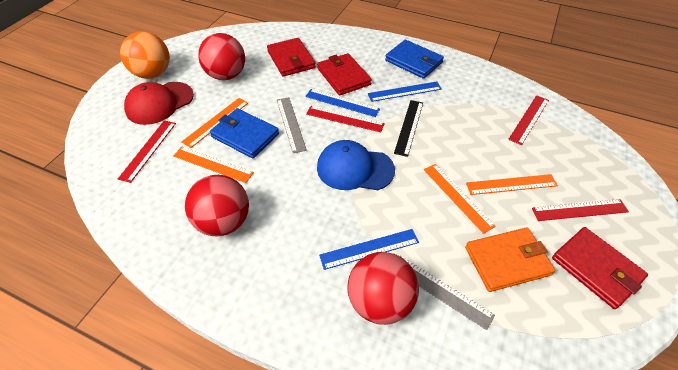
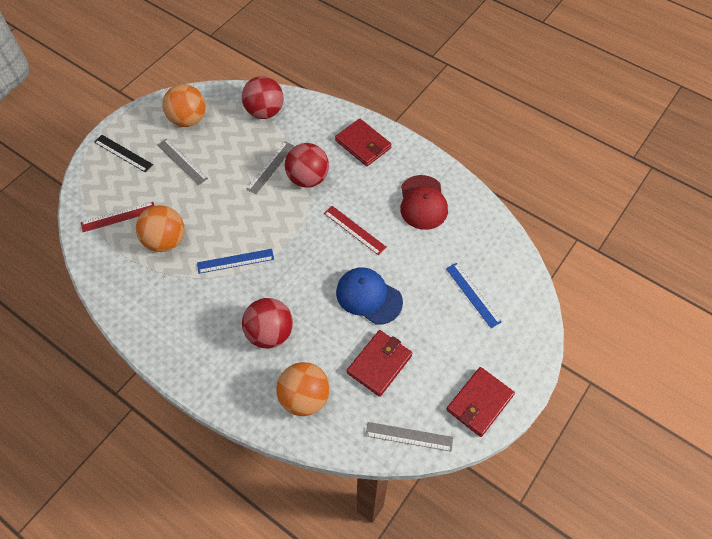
blue ruler: 3 -> 2
blue wallet: 2 -> 0
grey ruler: 2 -> 3
orange ball: 1 -> 3
orange ruler: 4 -> 0
orange wallet: 1 -> 0
red ruler: 4 -> 2

